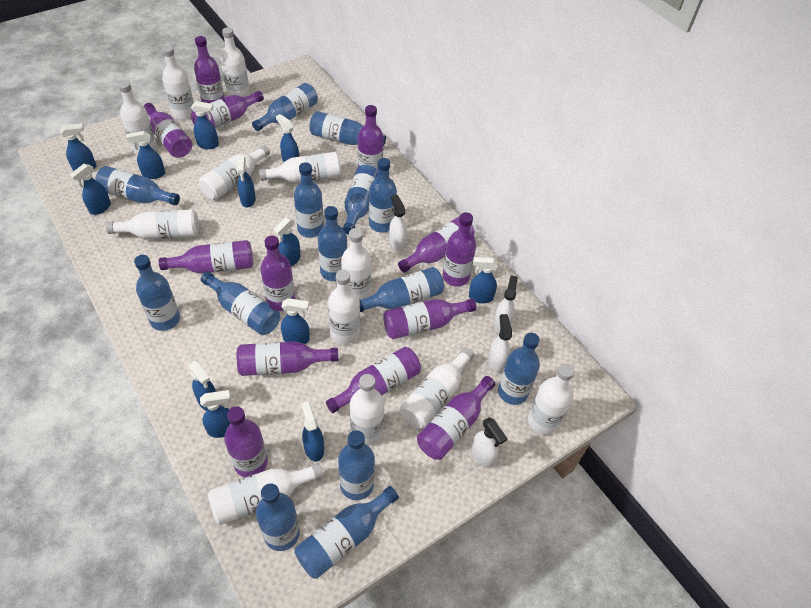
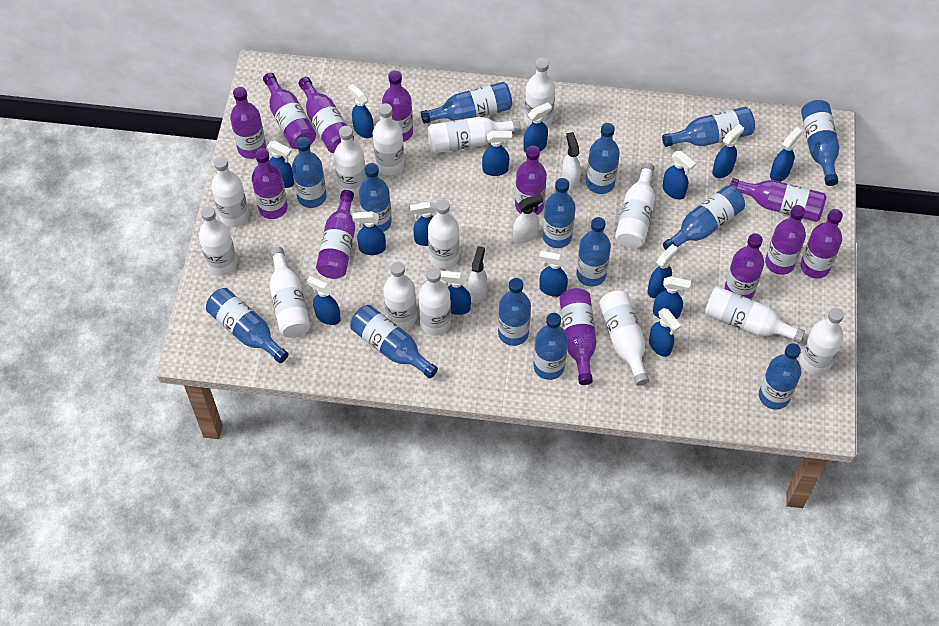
blue spray bottle: 12 -> 15
purple bottle: 13 -> 12
white bottle: 12 -> 14
white spray bottle: 4 -> 3

